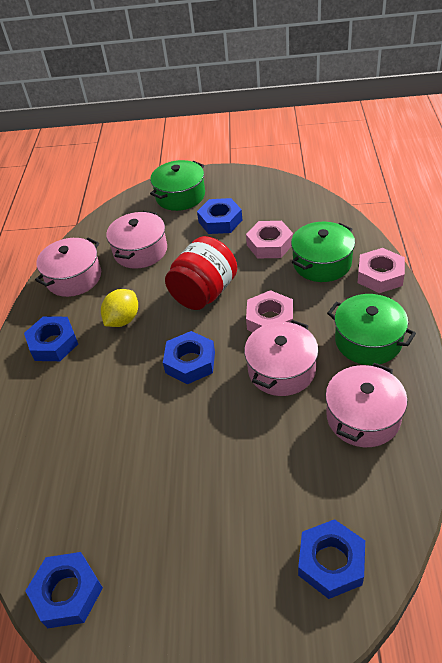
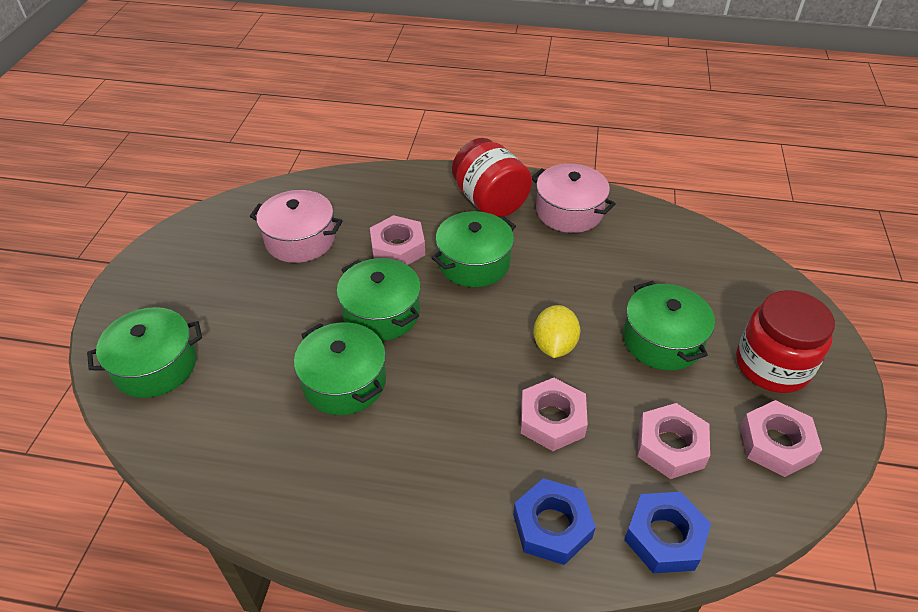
blue nut: 5 -> 2
green pot: 3 -> 5
pink nut: 3 -> 4
pink pot: 4 -> 2
red jar: 1 -> 2

